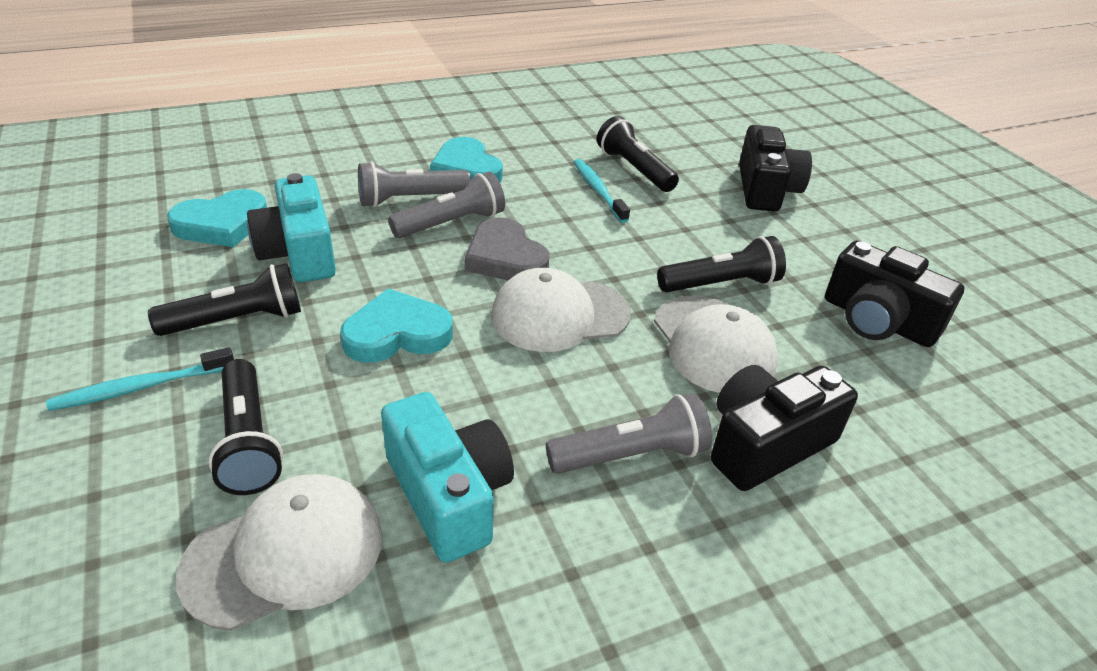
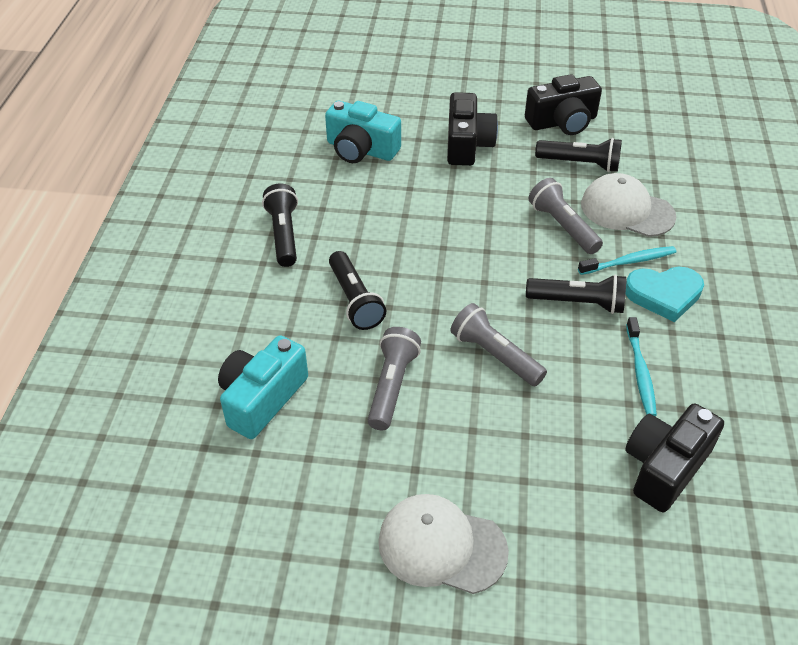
grey heart: 1 -> 0
turquoise heart: 3 -> 1
white cap: 3 -> 2

